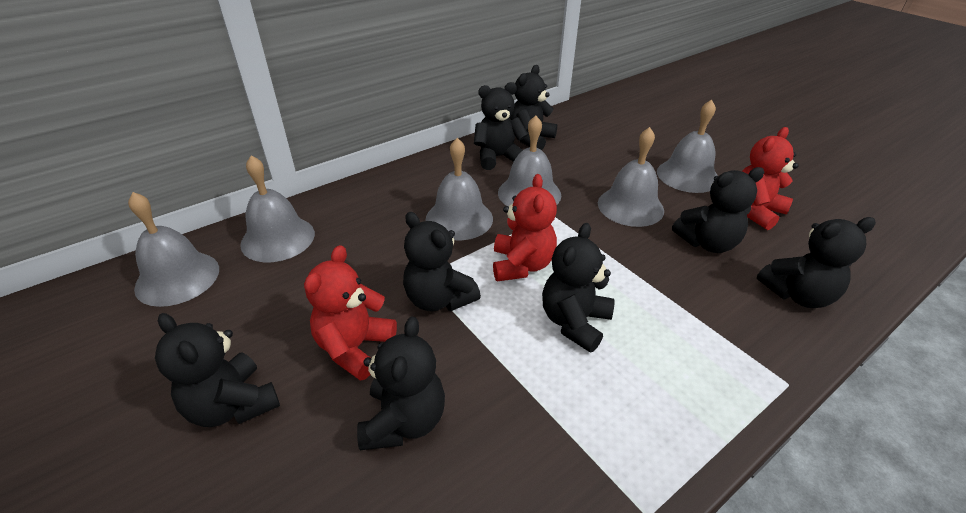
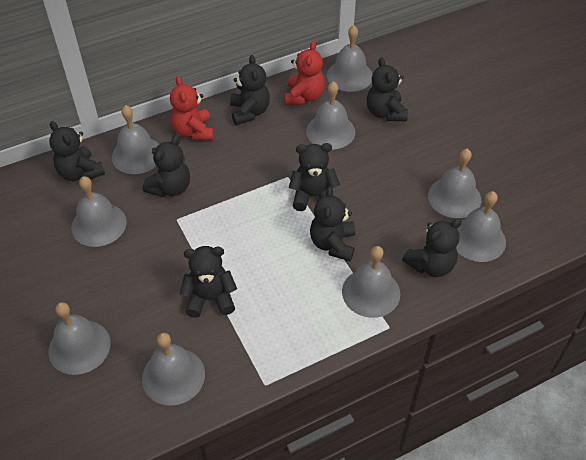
grey bell: 6 -> 9
red teddy bear: 3 -> 2

